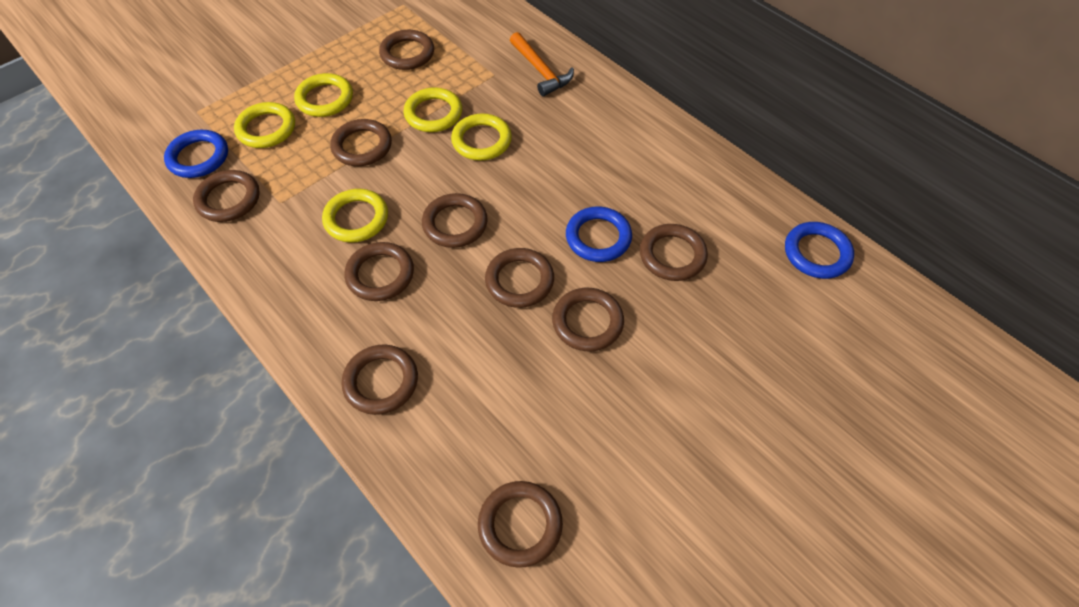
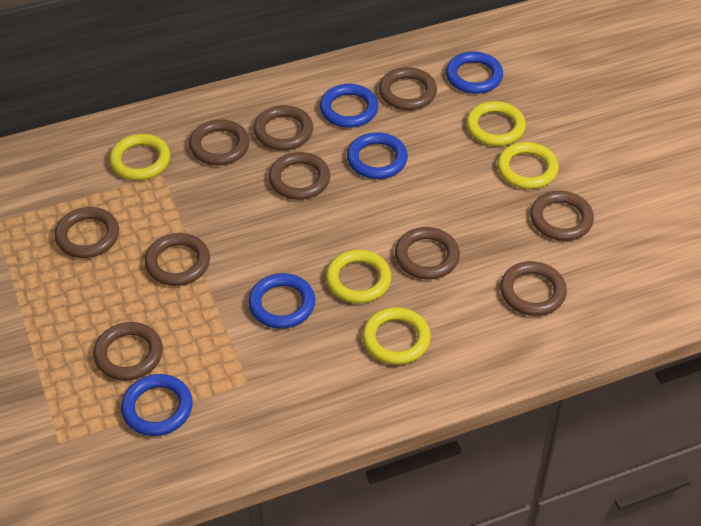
blue ring: 3 -> 5
orange hammer: 1 -> 0

